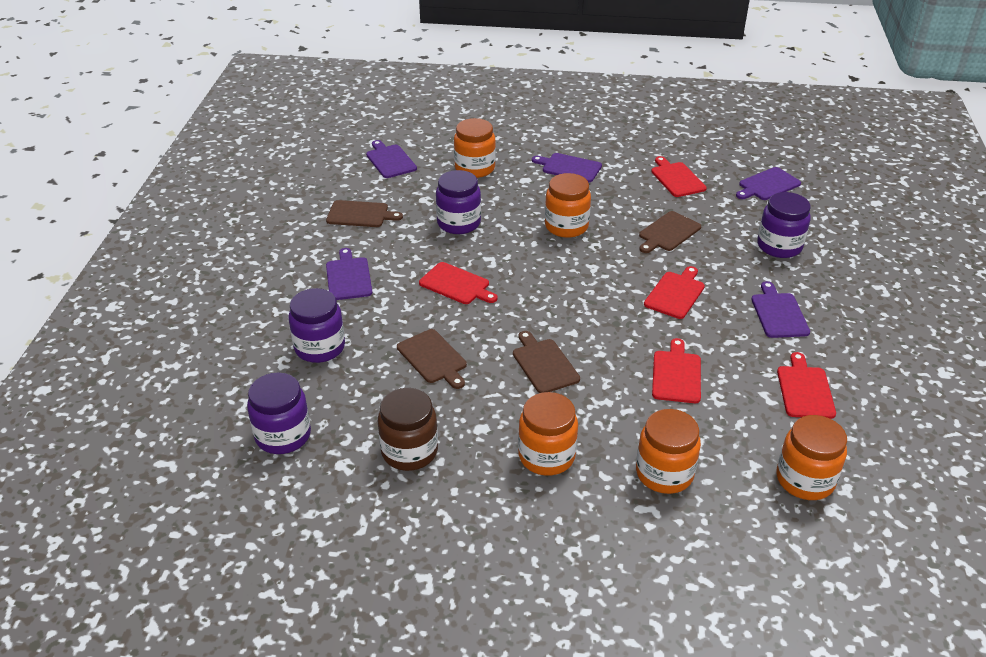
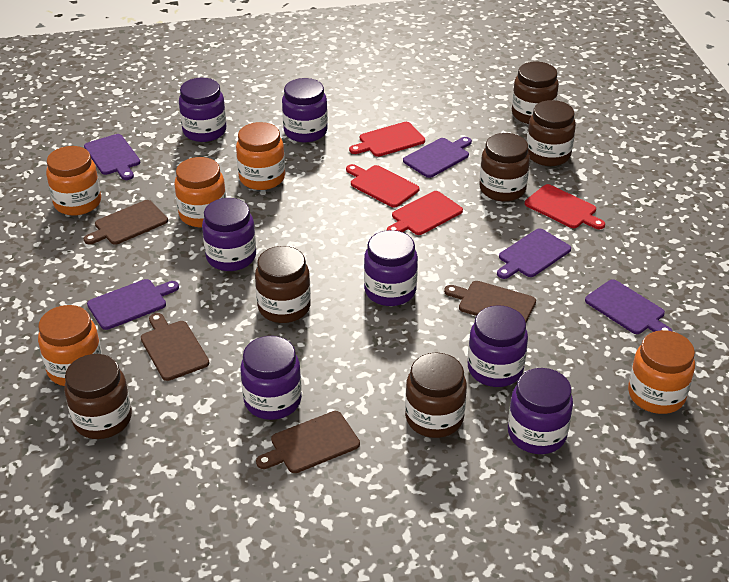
brown jar: 1 -> 6
purple jar: 4 -> 7
red cutting board: 5 -> 4

